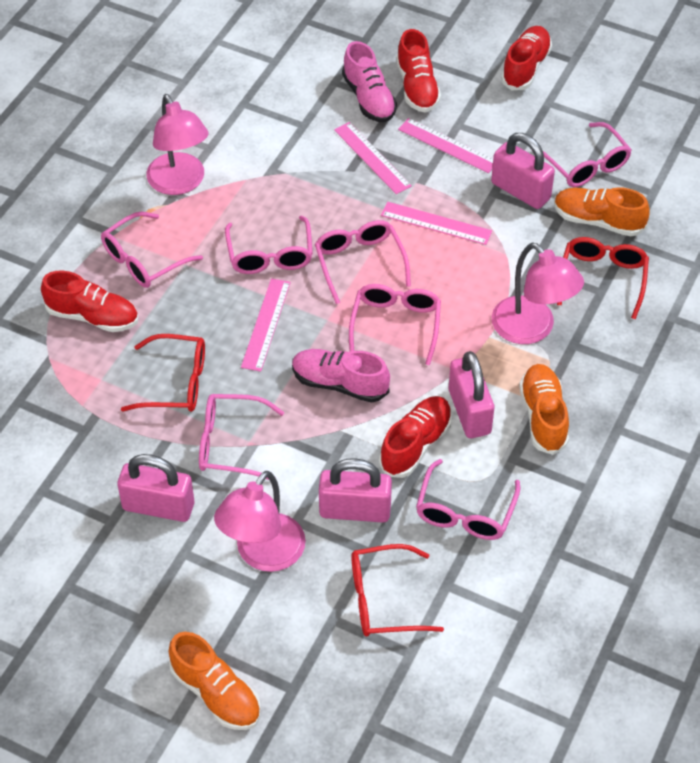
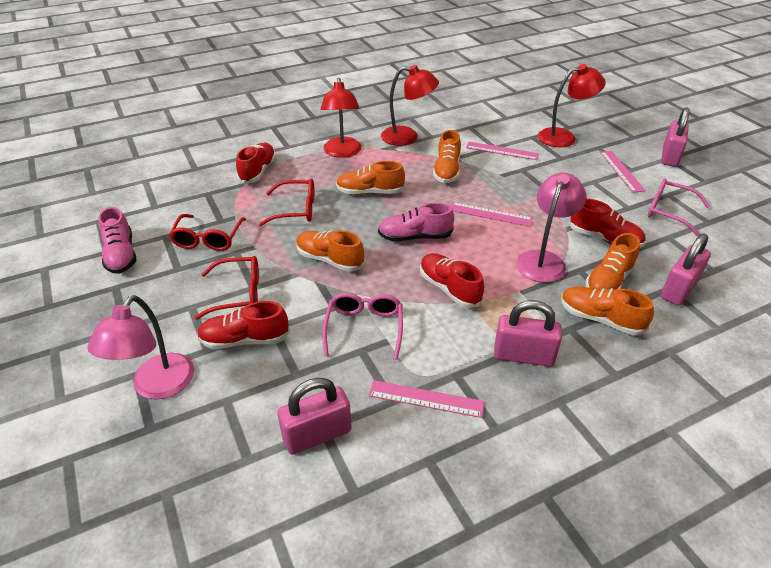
orange shoe: 3 -> 5
pink glasses: 7 -> 2
pink lamp: 3 -> 2
red lamp: 0 -> 3

